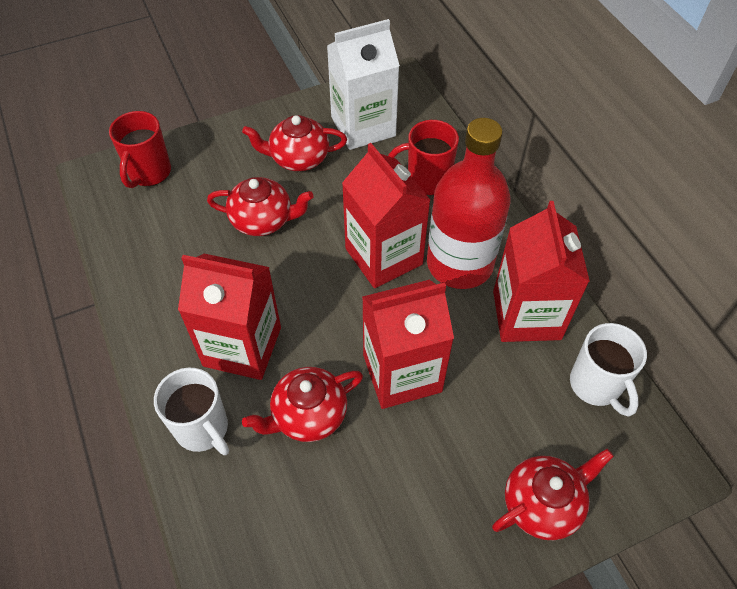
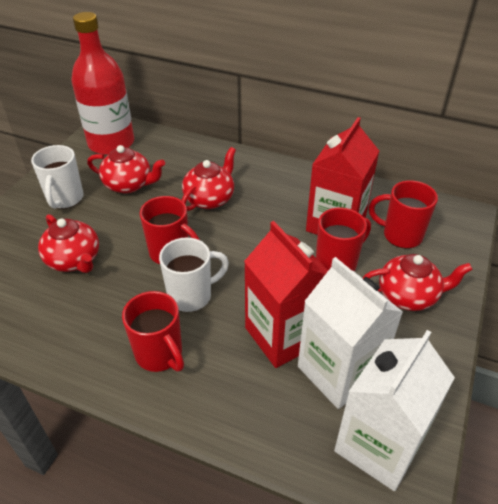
red carton: 4 -> 2
red mug: 2 -> 4
white carton: 1 -> 2

